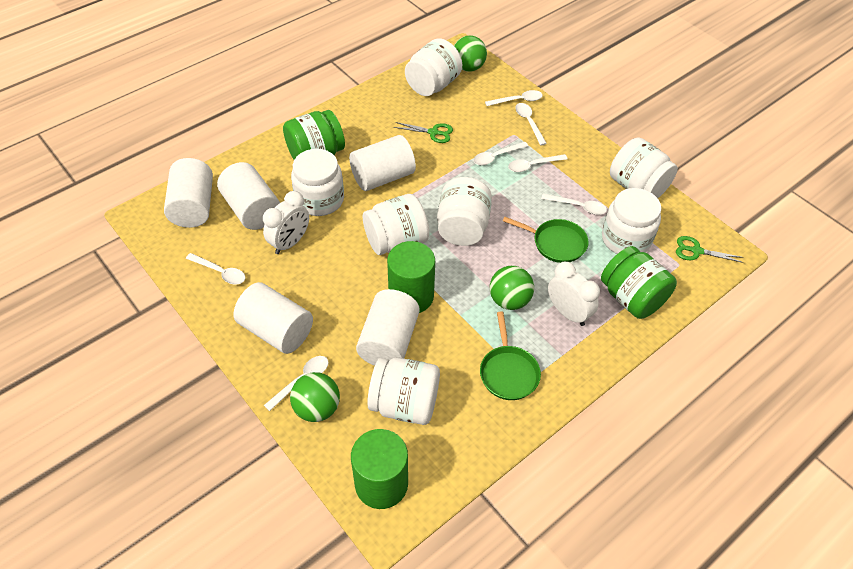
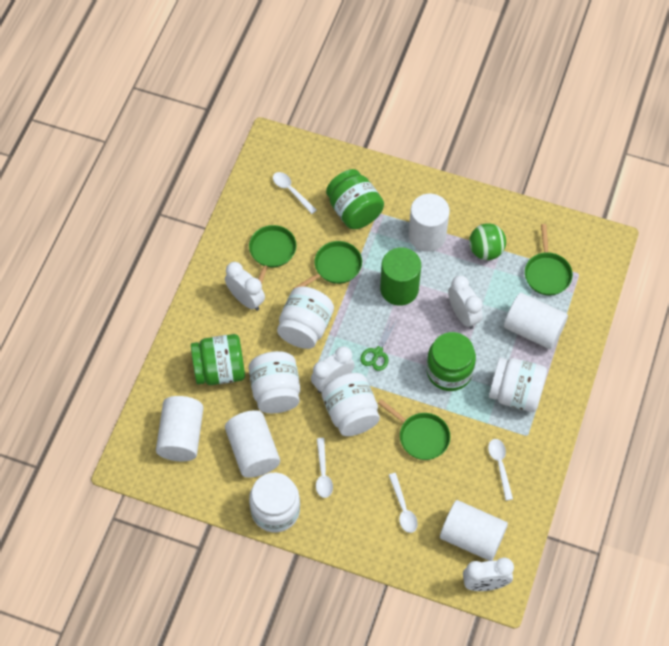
green ball: 3 -> 1
green cylinder: 2 -> 1
green jar: 2 -> 3
green pan: 2 -> 4
green scissors: 2 -> 1
white clock: 2 -> 4
white jar: 7 -> 5
white spoon: 7 -> 4

